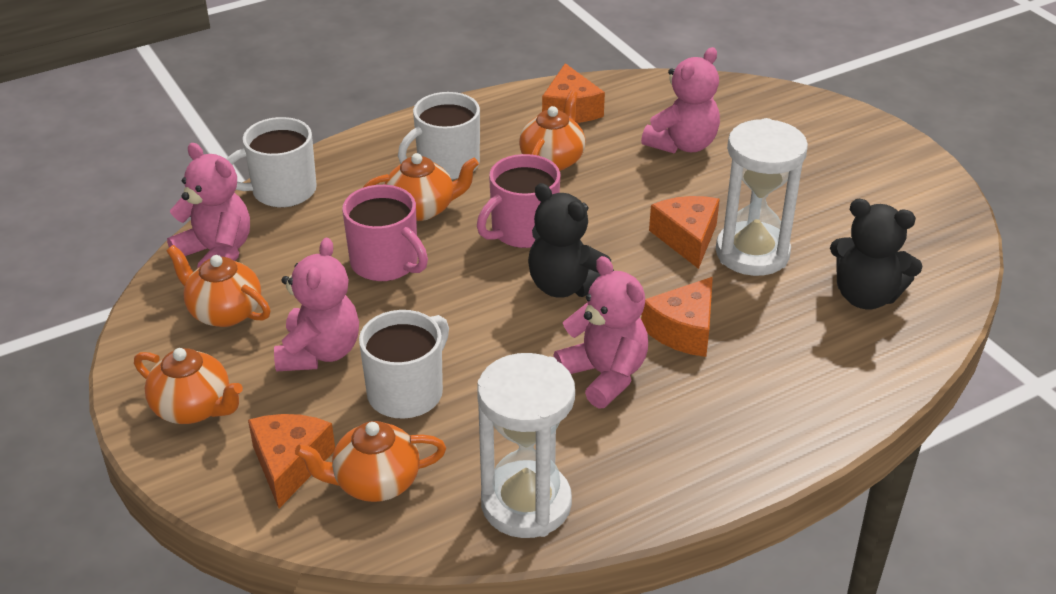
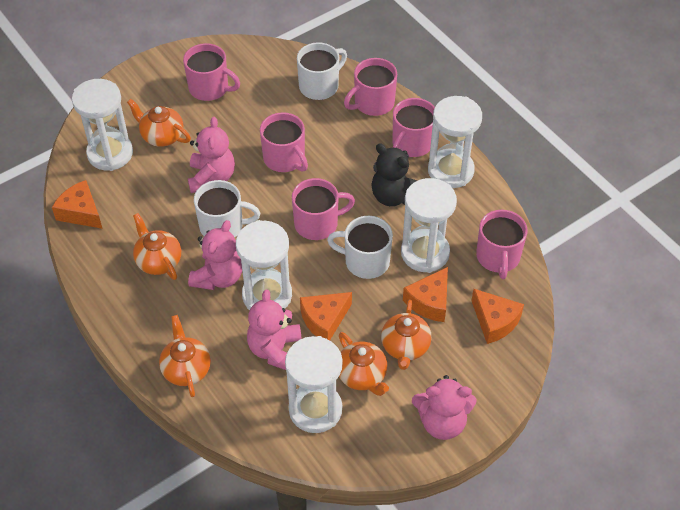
black teddy bear: 2 -> 1
pink mug: 2 -> 6
white hourglass: 2 -> 5

